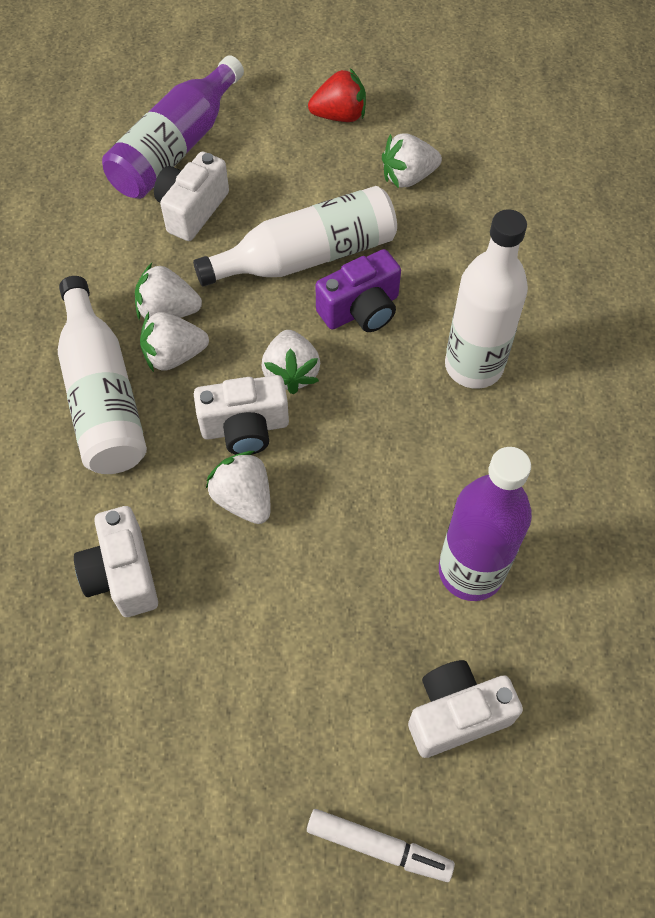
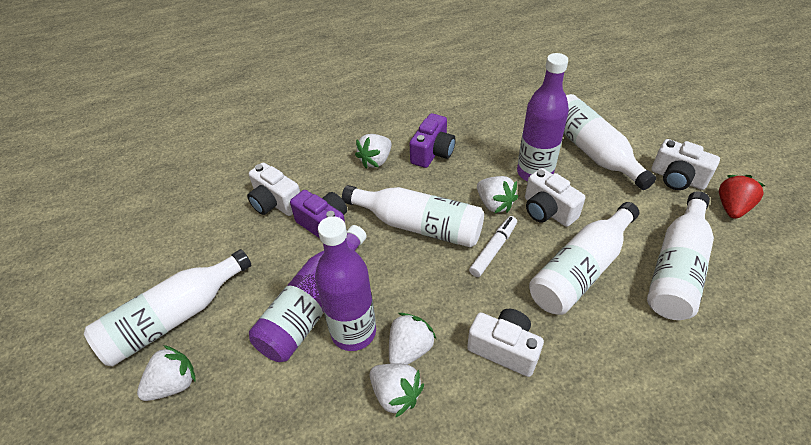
purple bottle: 2 -> 3
purple camera: 1 -> 2
white bottle: 3 -> 5

